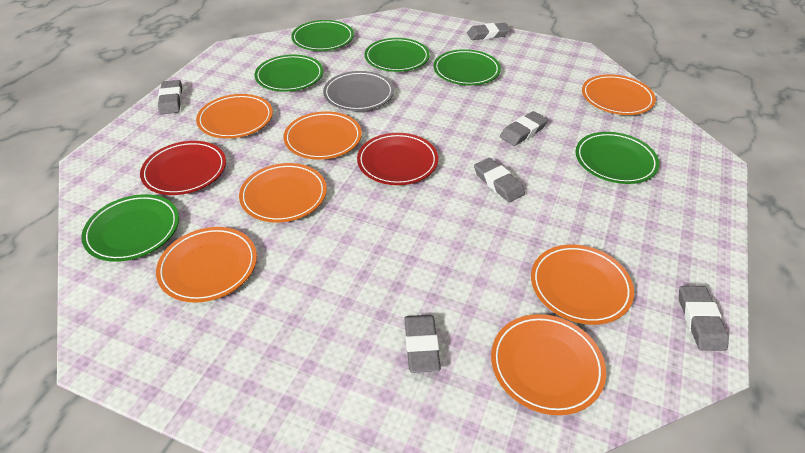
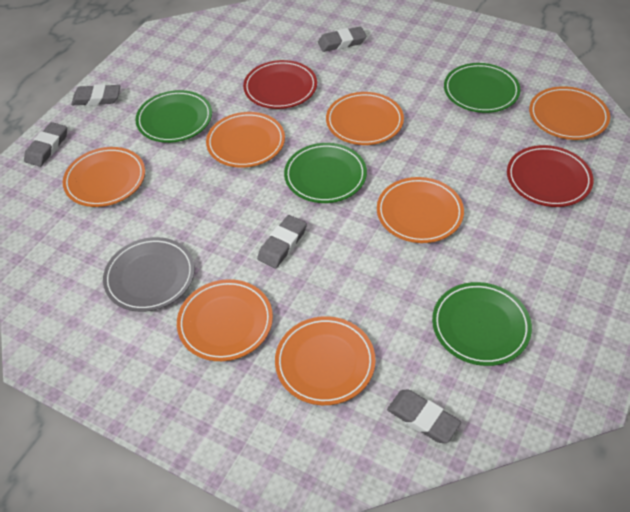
green plate: 6 -> 4
grey eraser: 6 -> 5

